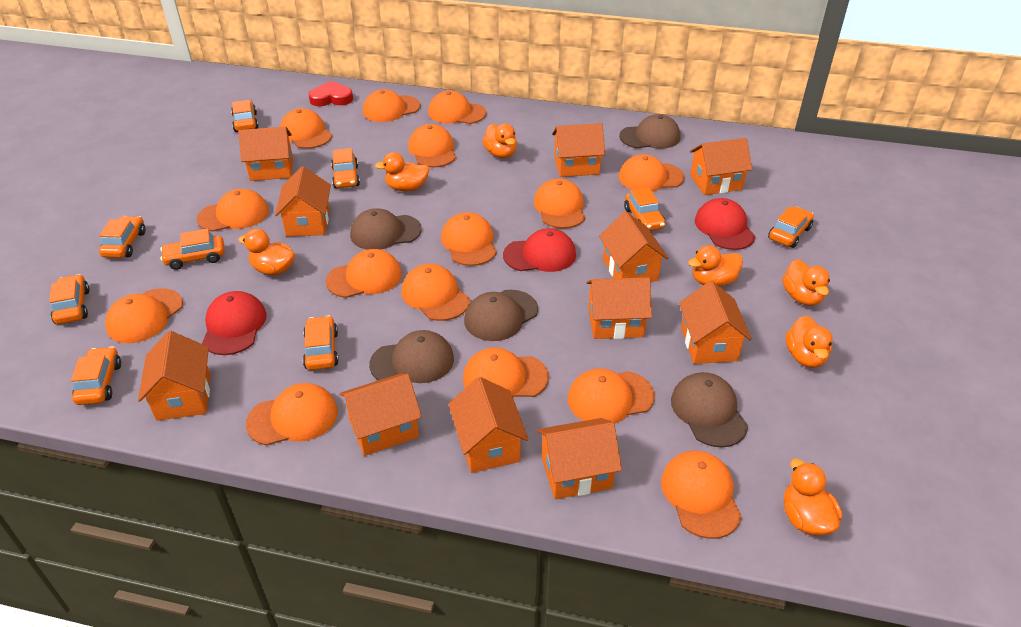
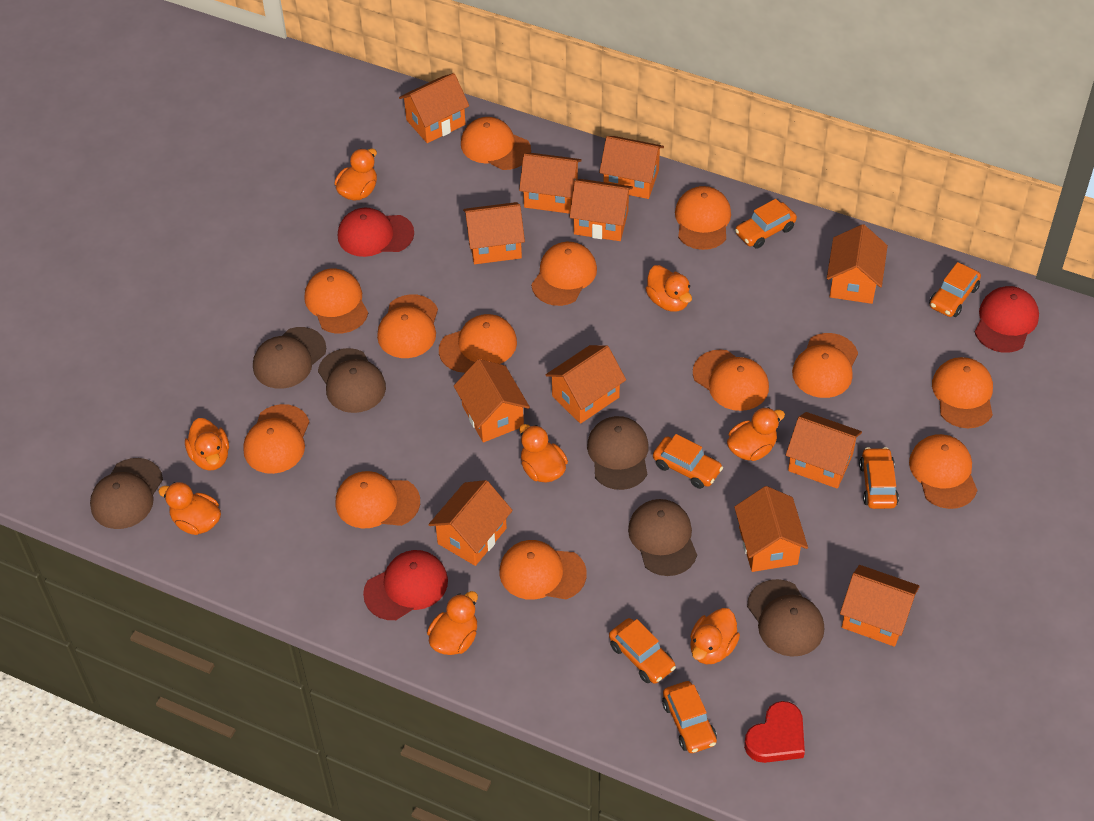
brown cap: 5 -> 6
orange cap: 15 -> 13
orange car: 9 -> 6
orange duck: 7 -> 8
orange house: 11 -> 12

